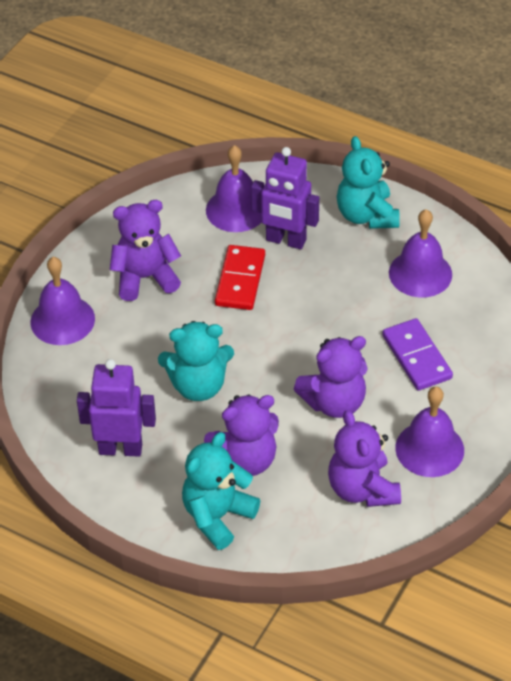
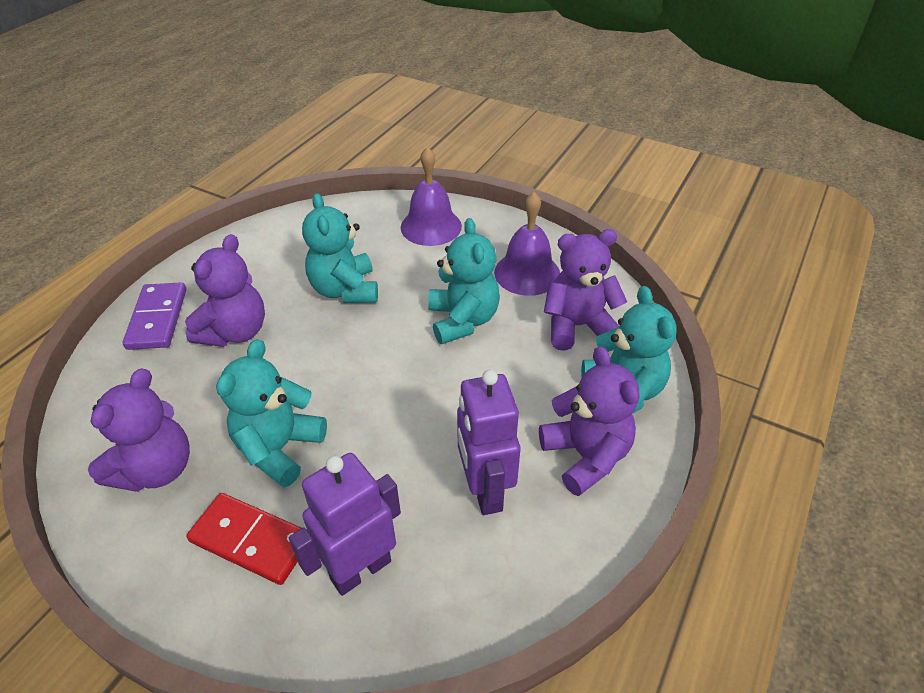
purple bell: 4 -> 2
turquoise teddy bear: 3 -> 4

